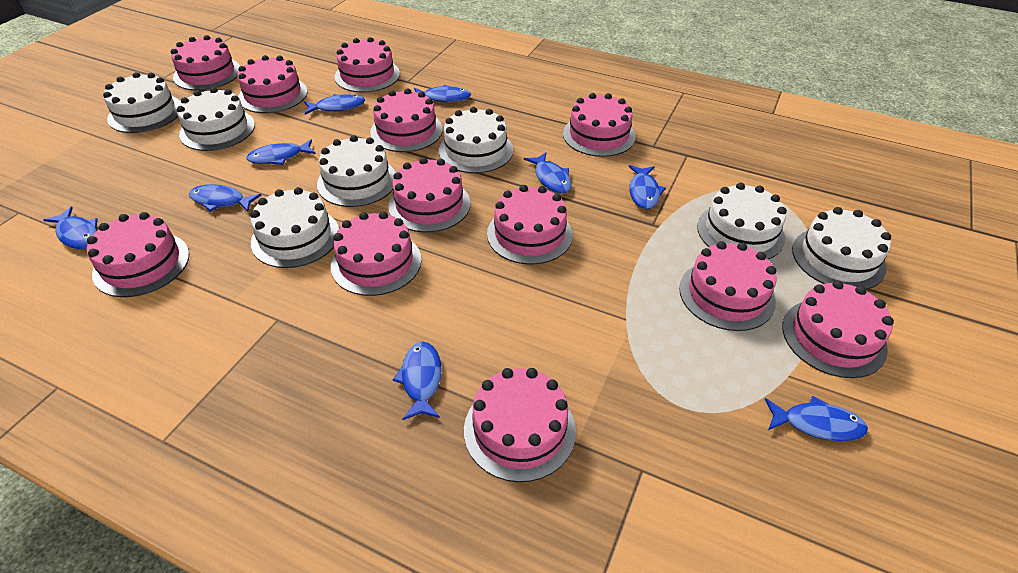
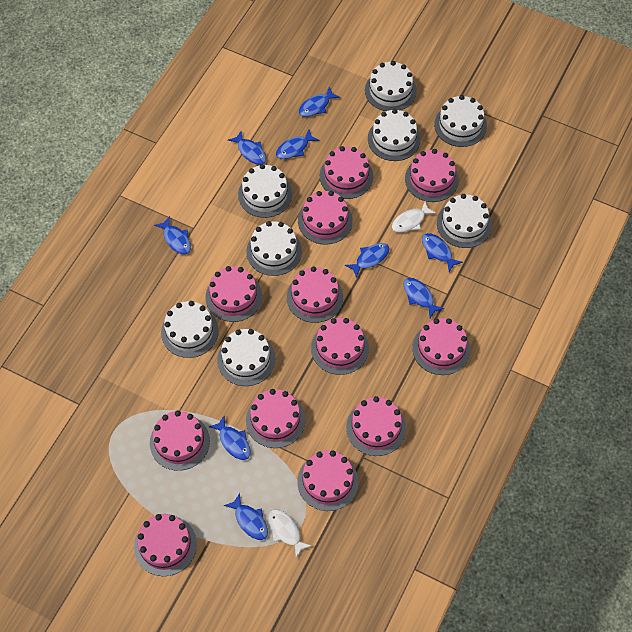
white cake: 7 -> 8
white fish: 0 -> 2

